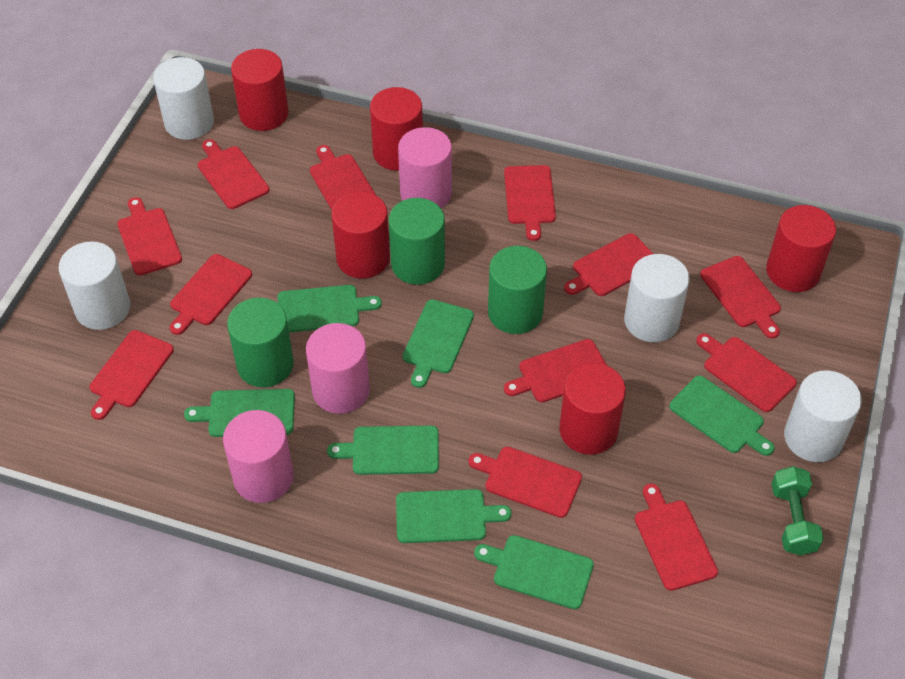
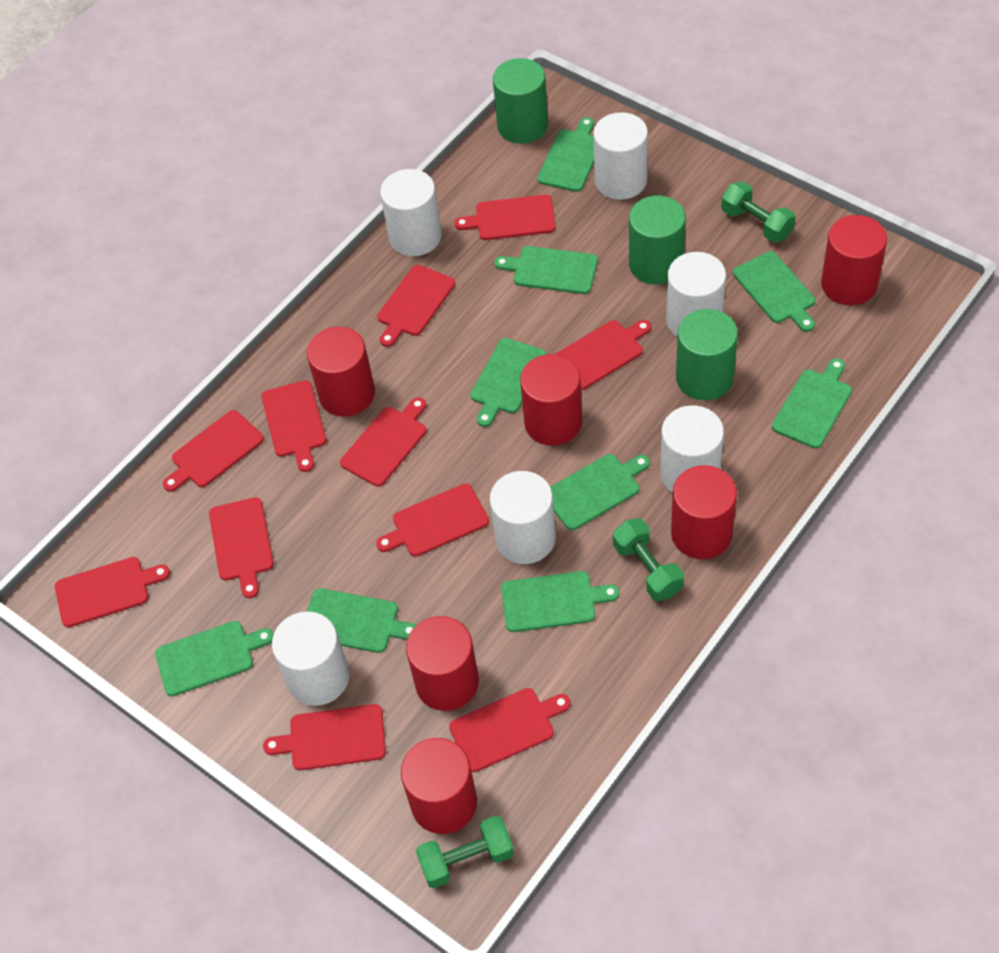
green cutting board: 7 -> 9
green dumbbell: 1 -> 3
pink cylinder: 3 -> 0
red cutting board: 12 -> 11
red cylinder: 5 -> 6
white cylinder: 4 -> 6

